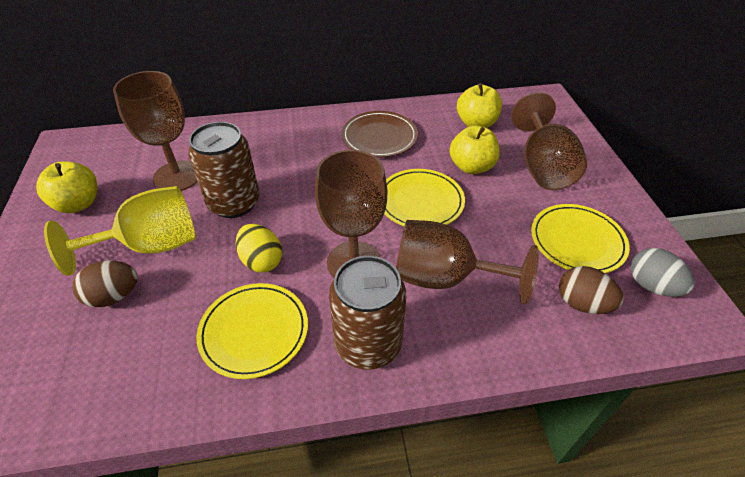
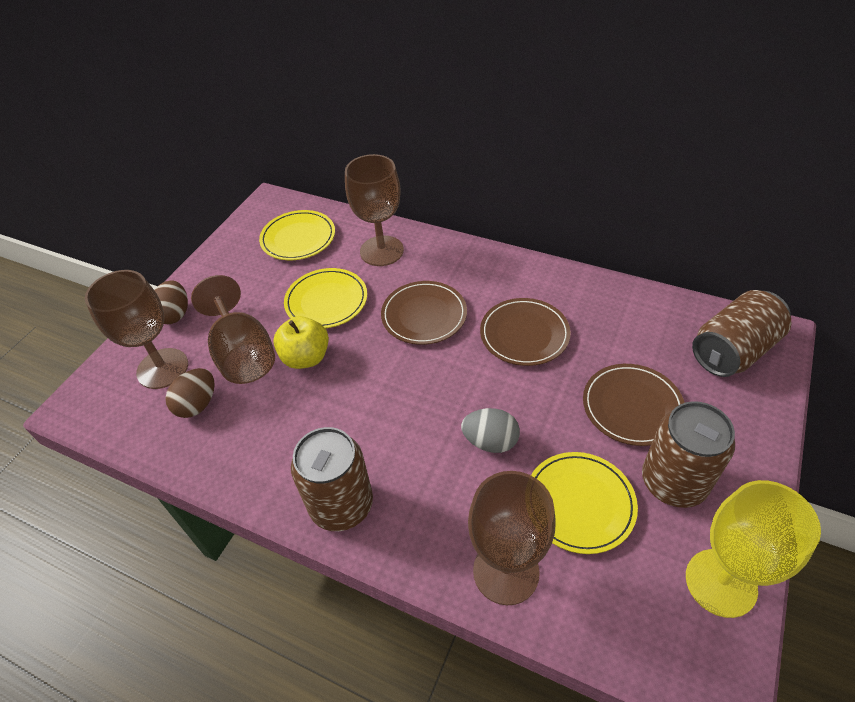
brown can: 2 -> 3
brown plate: 1 -> 3
yellow apple: 3 -> 1
yellow egg: 1 -> 0

